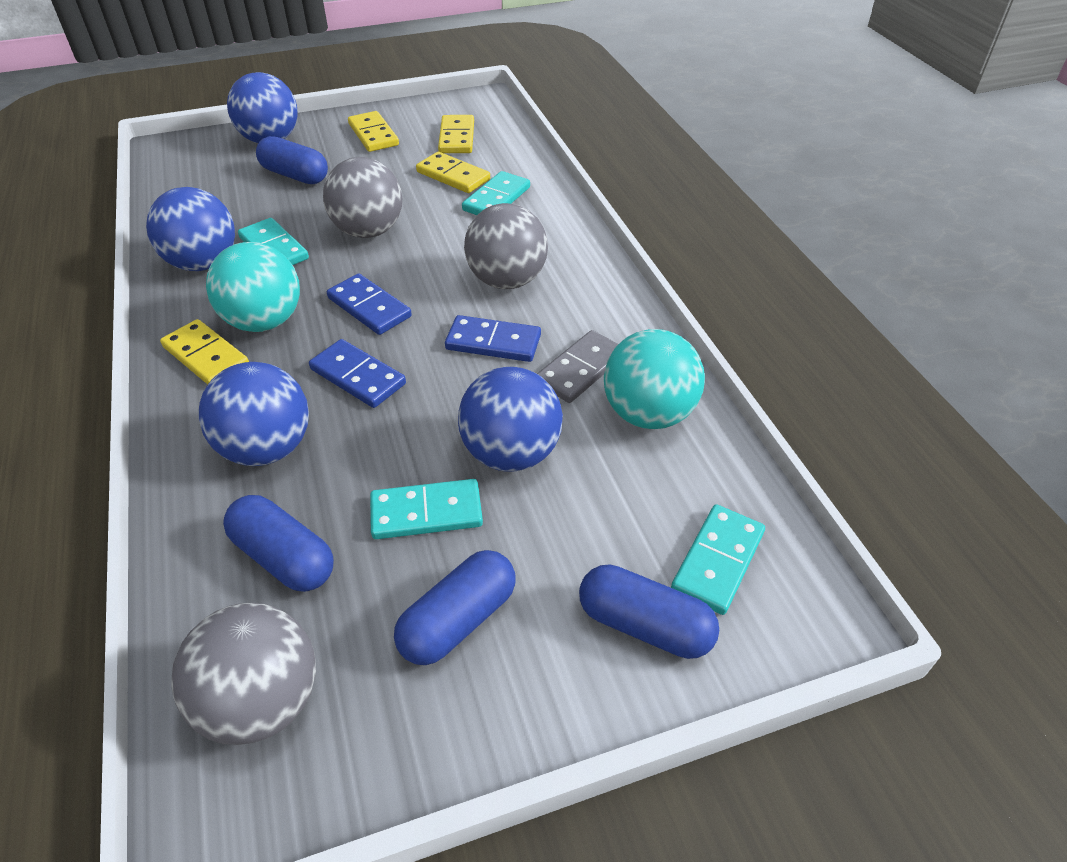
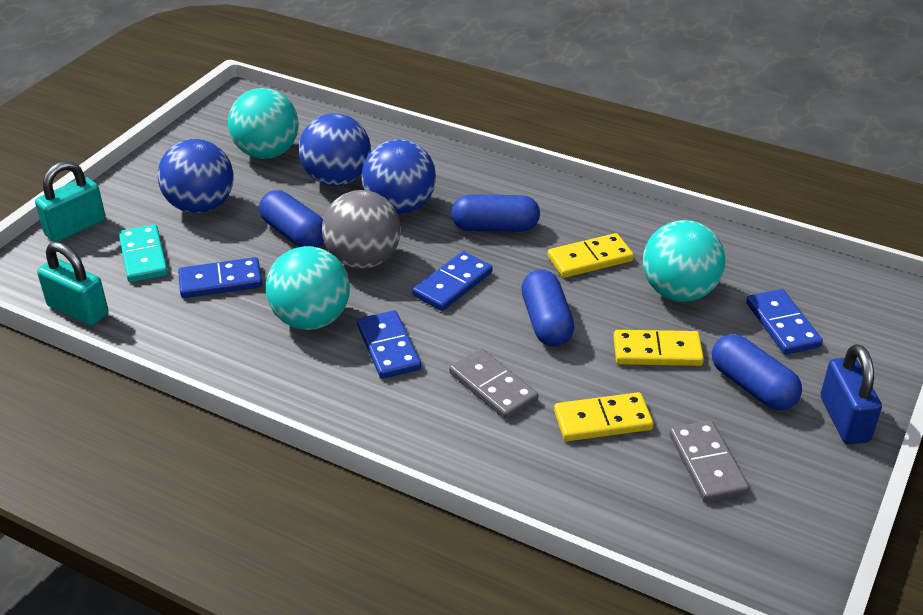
blue ball: 4 -> 3
blue domino: 3 -> 4
blue padlock: 0 -> 1
grey ball: 3 -> 1
grey domino: 1 -> 2
turquoise ball: 2 -> 3
turquoise domino: 4 -> 1
turquoise padlock: 0 -> 2
yellow domino: 4 -> 3

